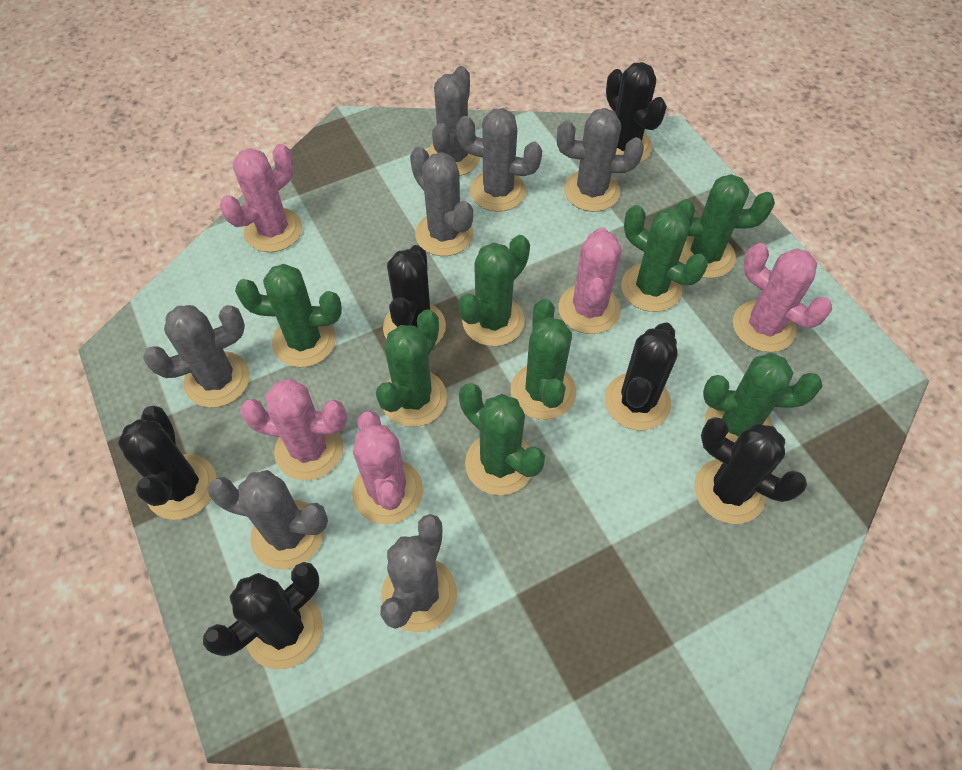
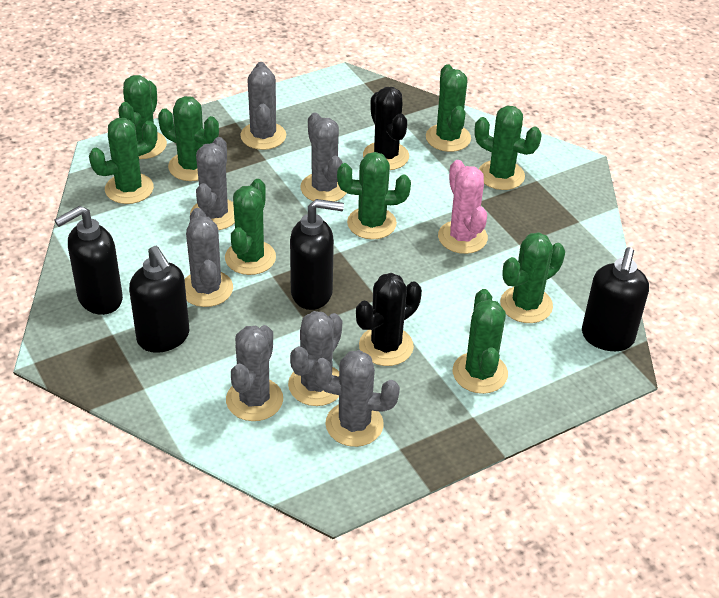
black cactus: 6 -> 2
black soap dispenser: 0 -> 4
green cactus: 8 -> 9
pink cactus: 5 -> 1

